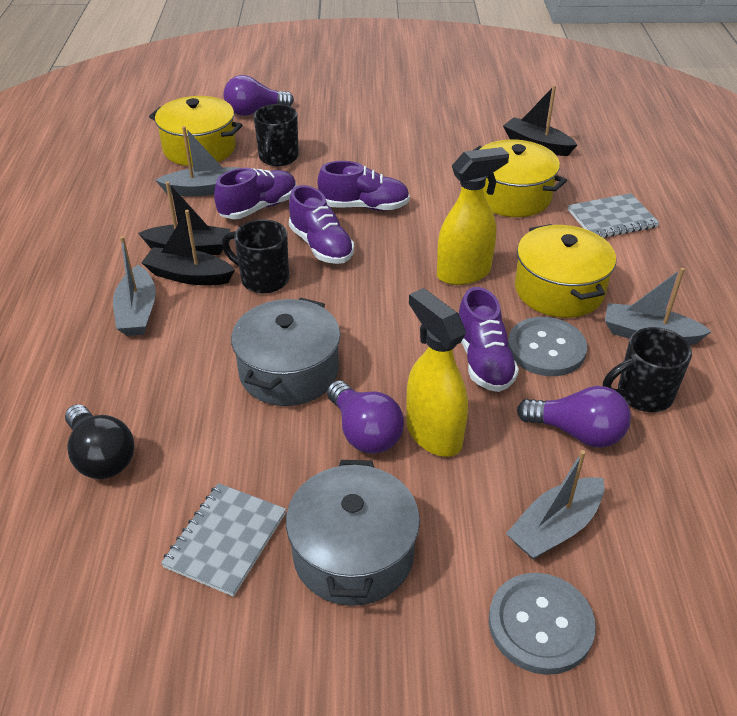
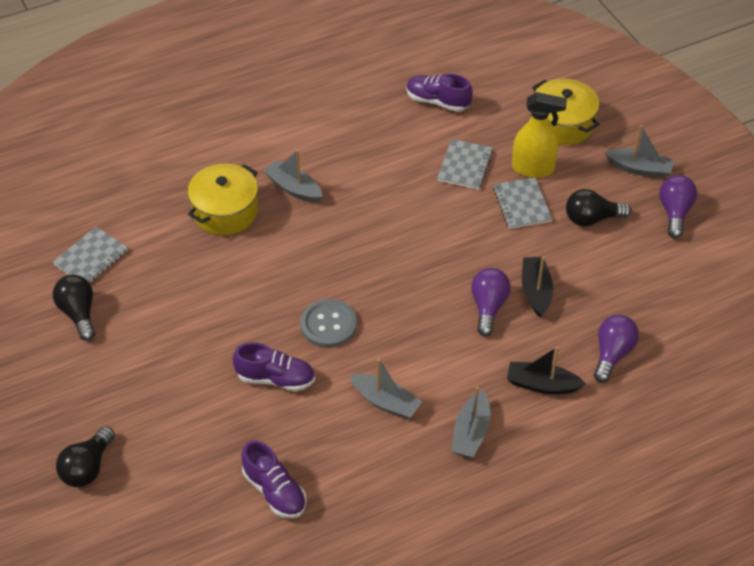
black boat: 3 -> 2
black light bulb: 1 -> 3
black mug: 3 -> 0
grey button: 2 -> 1
grey notebook: 2 -> 3
grey pot: 2 -> 0
purple shoe: 4 -> 3
yellow pot: 3 -> 2
yellow spray bottle: 2 -> 1

